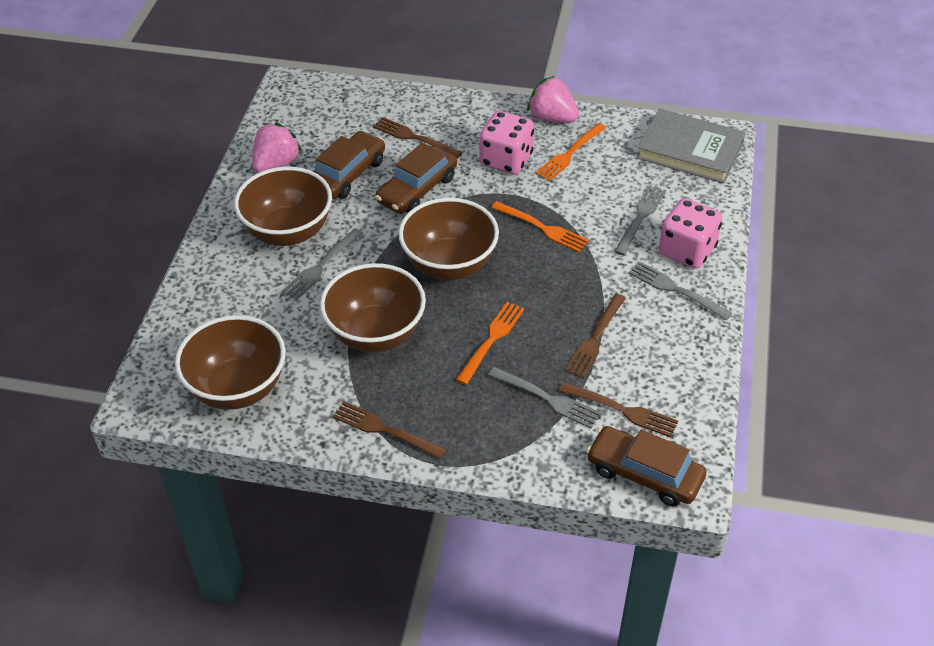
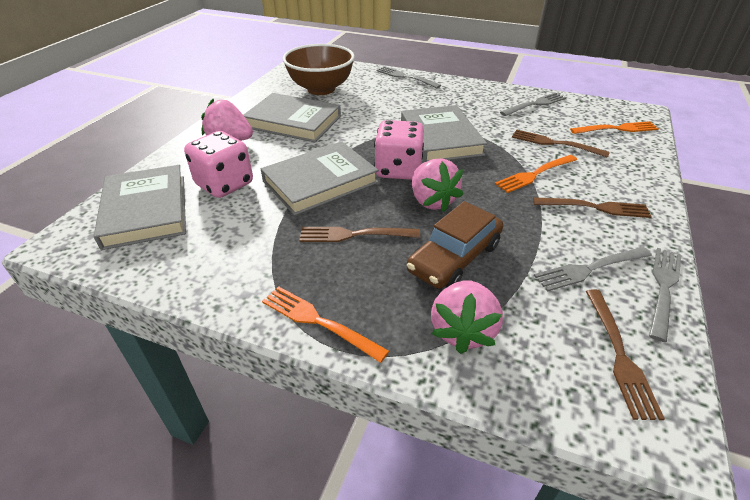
brown bowl: 4 -> 1
brown car: 3 -> 1
grey book: 1 -> 4
pink strawberry: 2 -> 3

